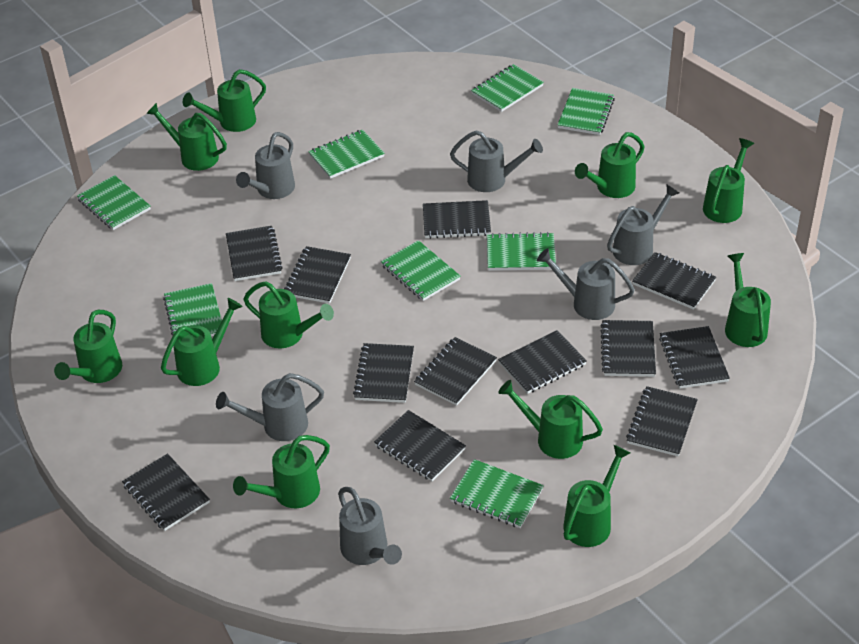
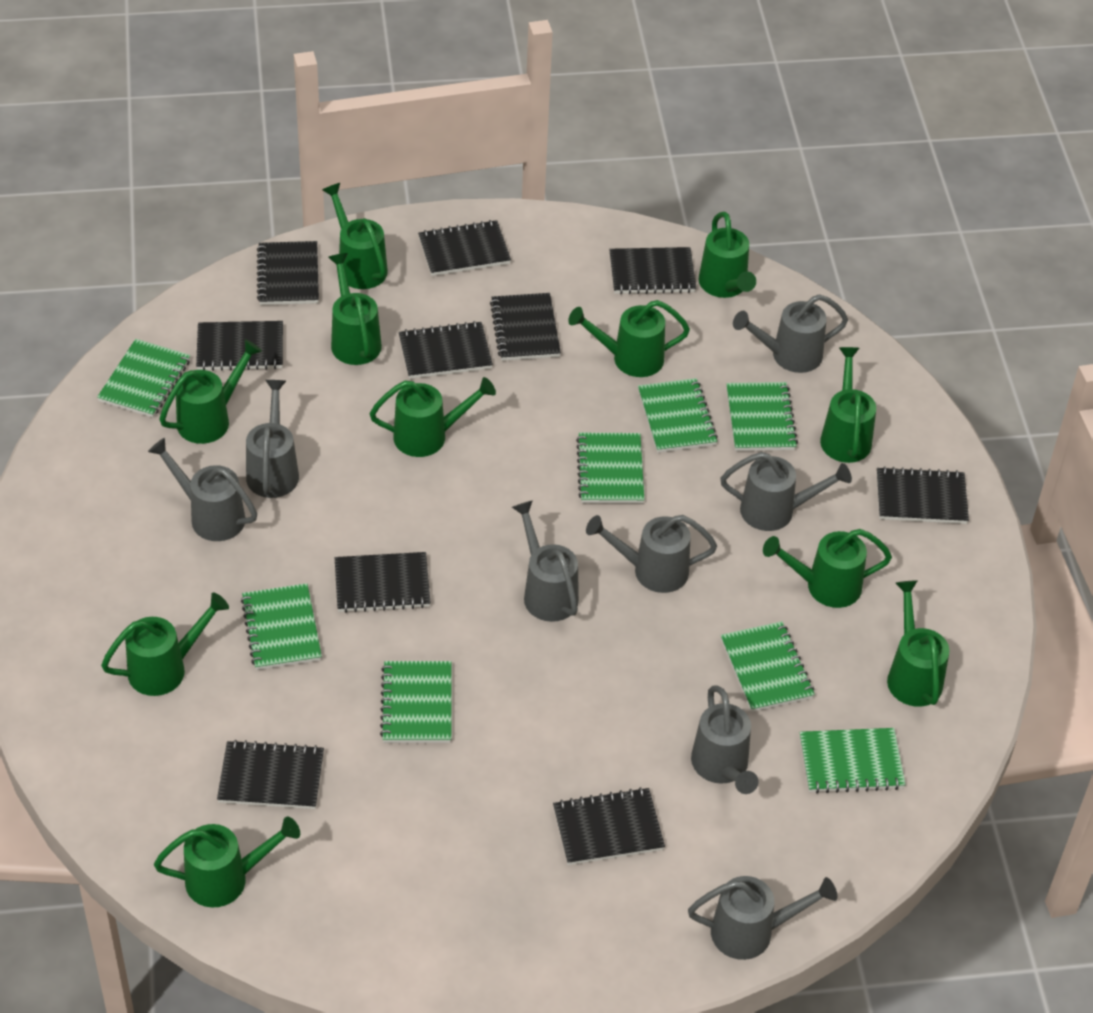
black notebook: 12 -> 10
grey watering can: 6 -> 8

